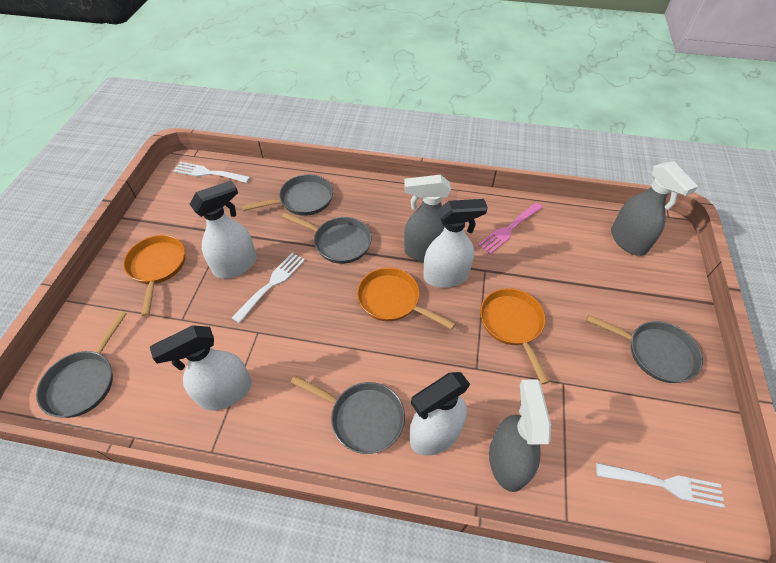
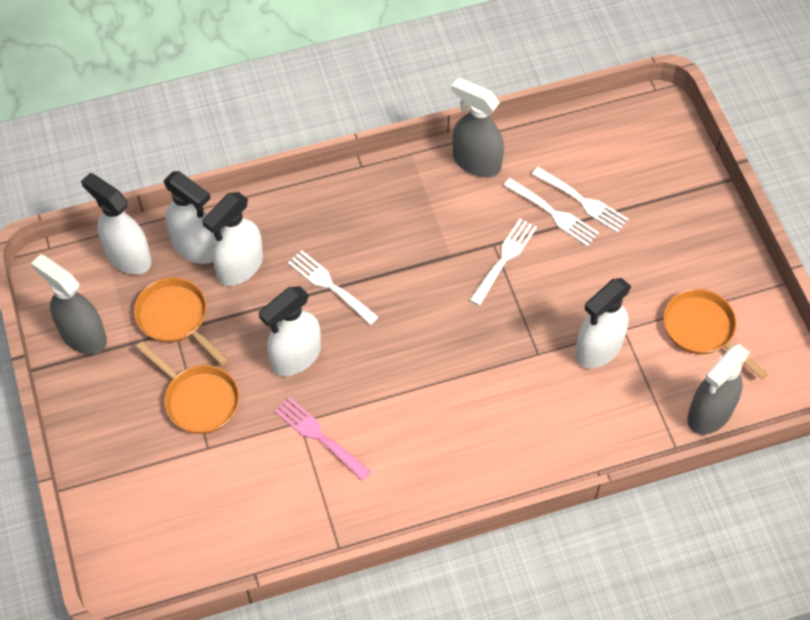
grey pan: 5 -> 0
white fork: 3 -> 4
white spray bottle: 4 -> 5

